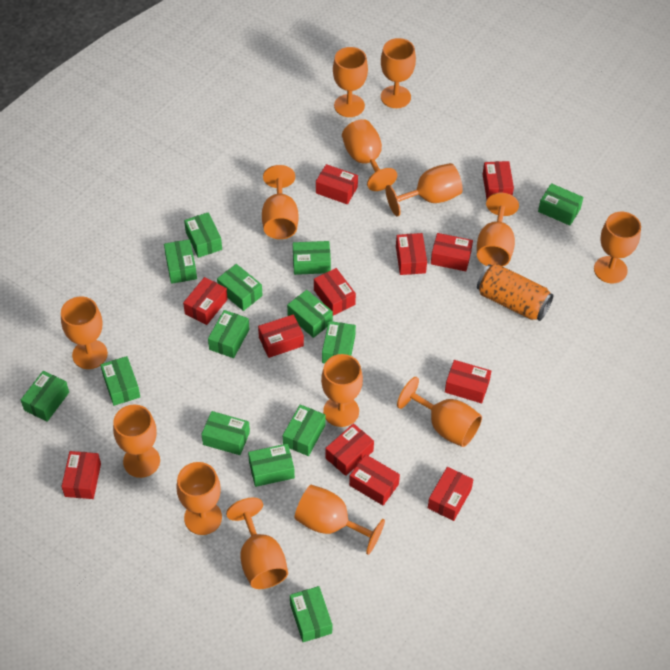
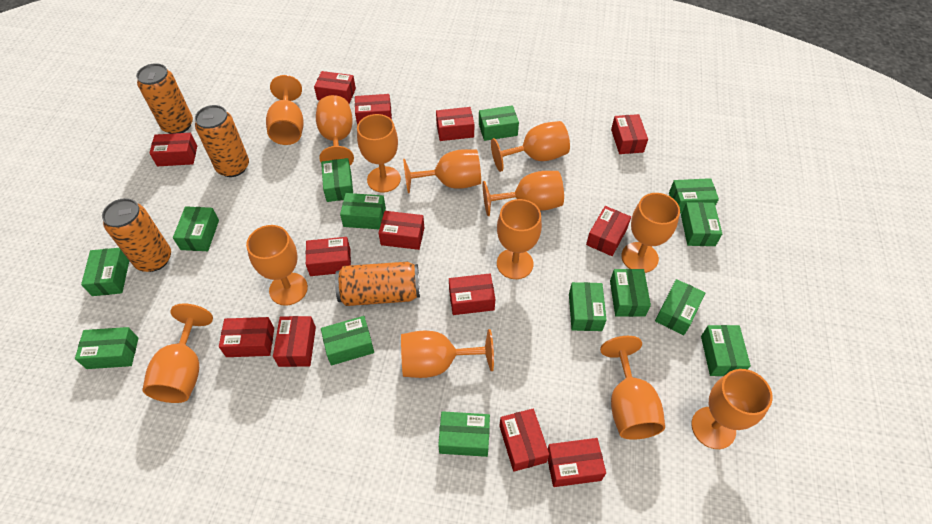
orange can: 1 -> 4
orange goblet: 14 -> 13
red box: 12 -> 13

